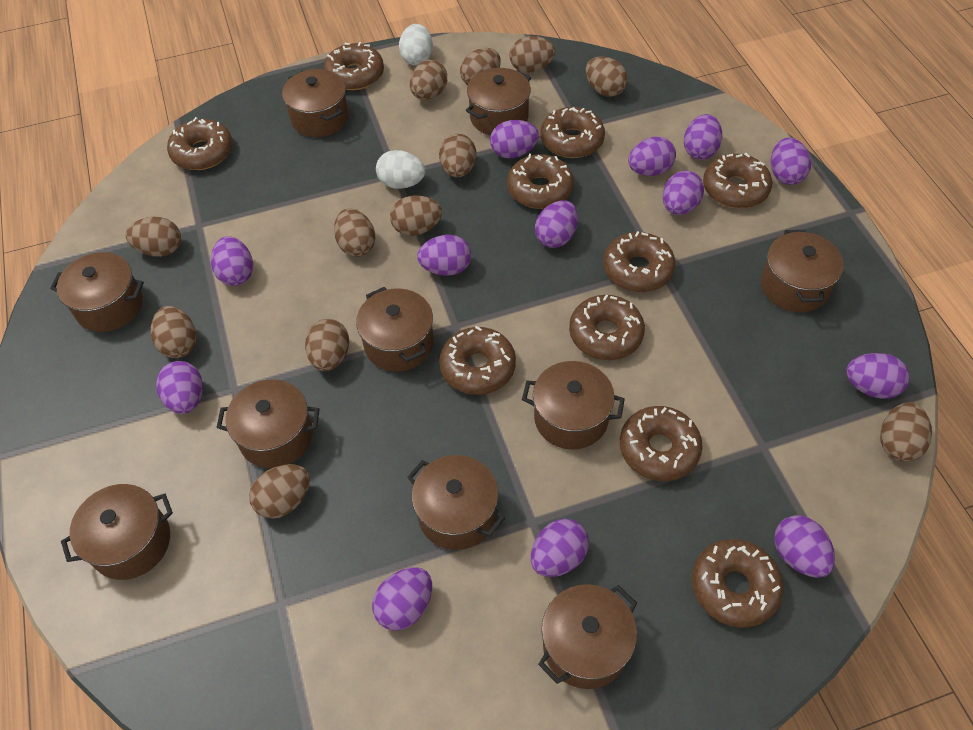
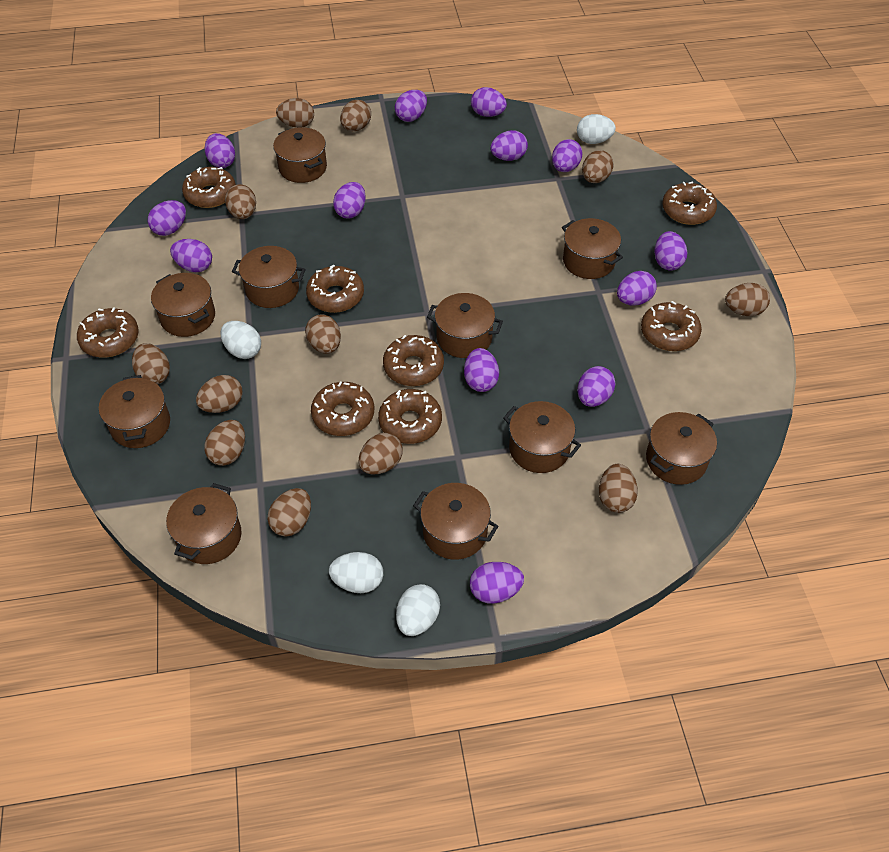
brown donut: 10 -> 8
white egg: 2 -> 4

